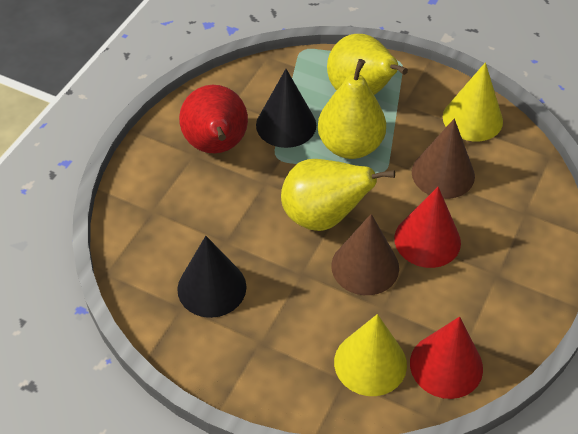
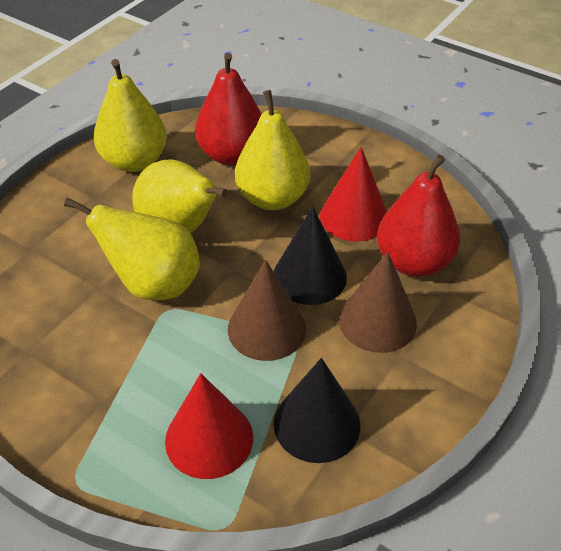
red pear: 1 -> 2
yellow cone: 2 -> 0
yellow pear: 3 -> 4

